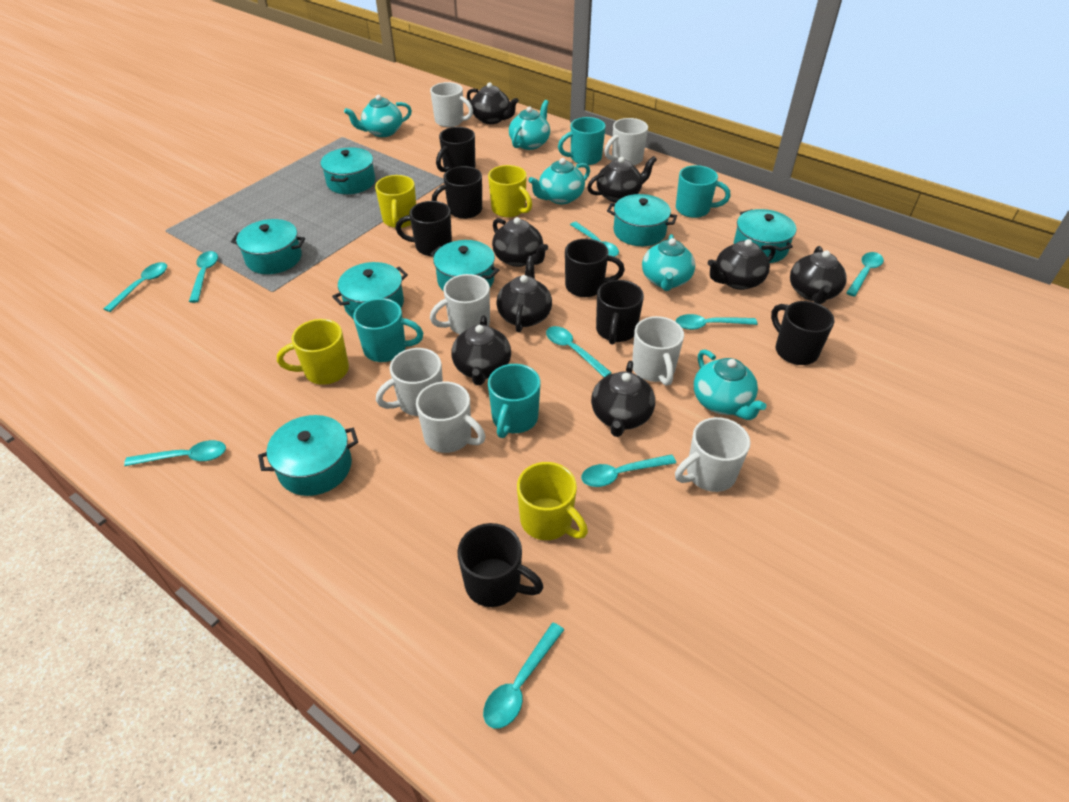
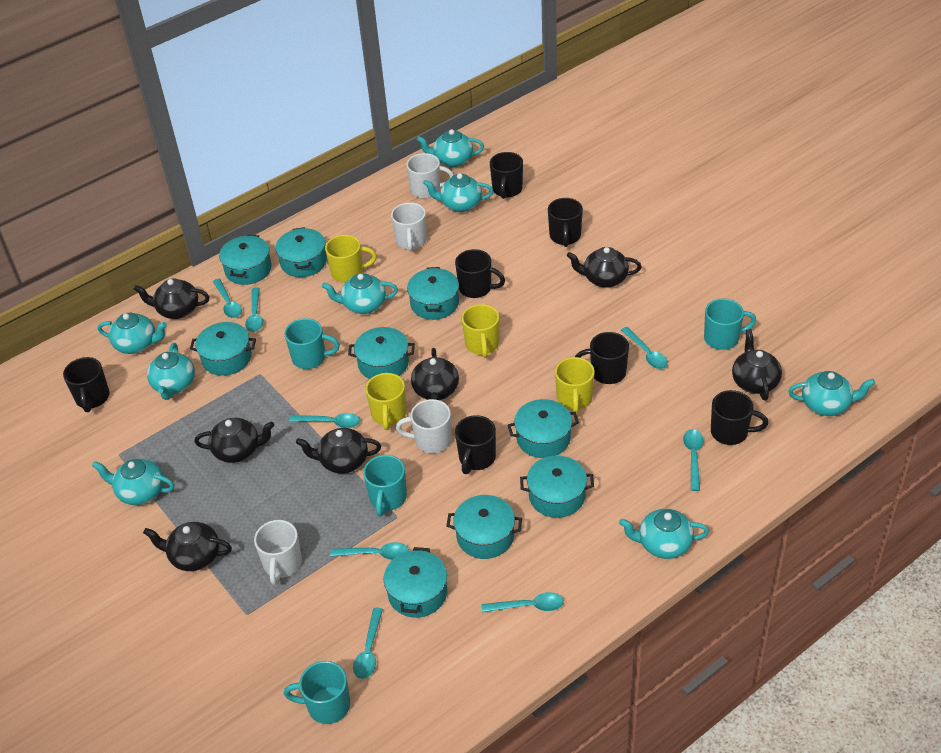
black teapot: 8 -> 7
turquoise pot: 7 -> 9
turquoise spoon: 9 -> 8
turquoise teapot: 5 -> 8
white mug: 7 -> 4

